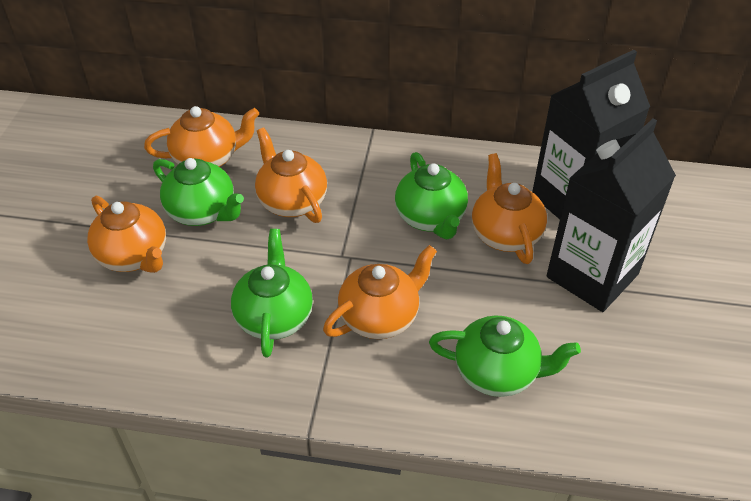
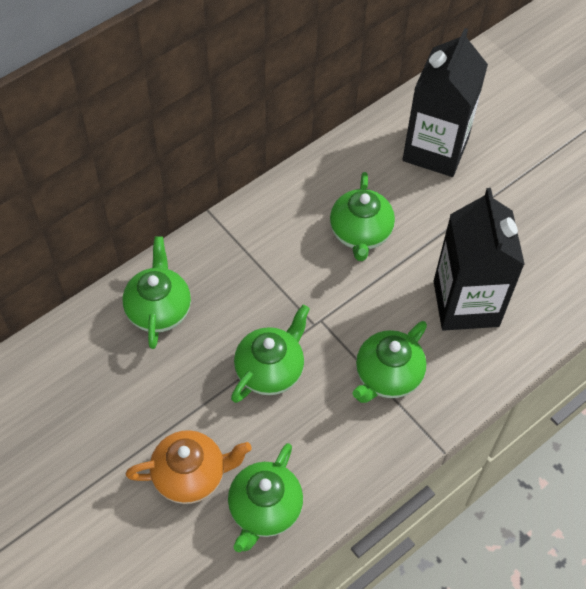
green teapot: 4 -> 5
orange teapot: 5 -> 1

